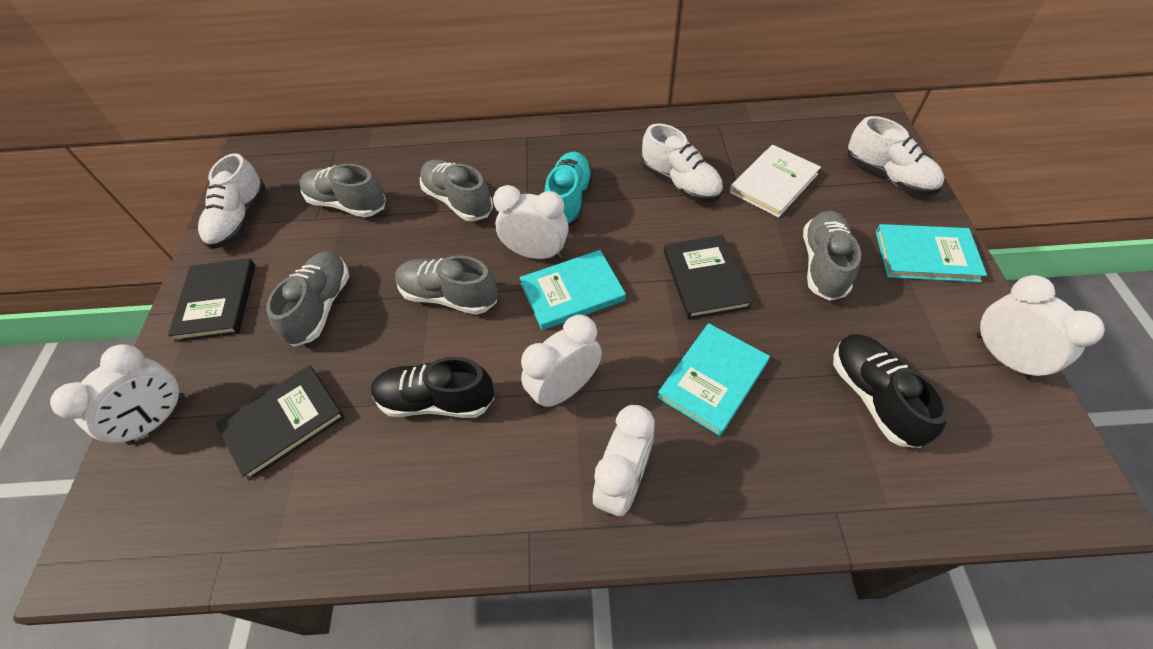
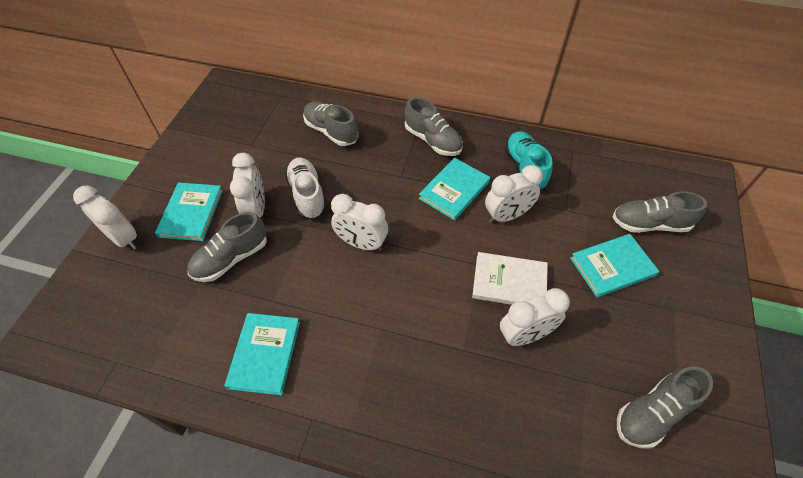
black book: 3 -> 0
black shoe: 2 -> 0
turquoise book: 3 -> 4
white shoe: 3 -> 1

